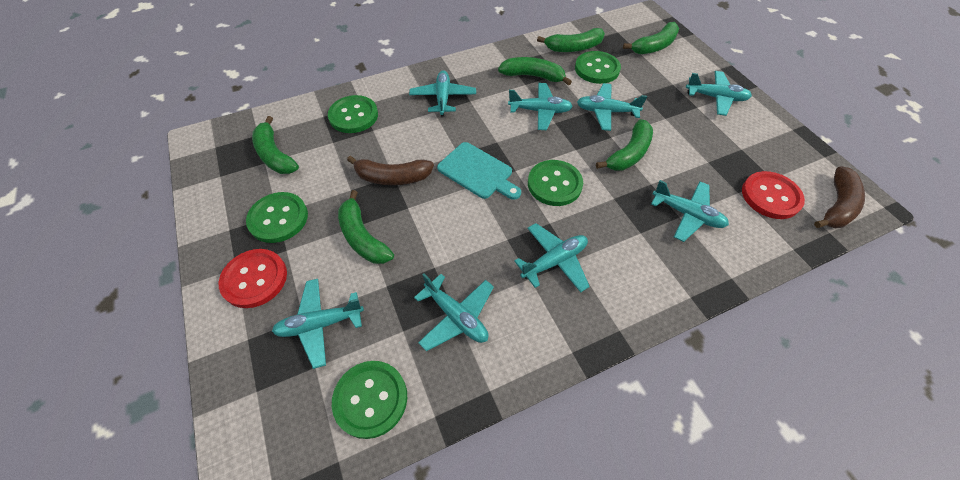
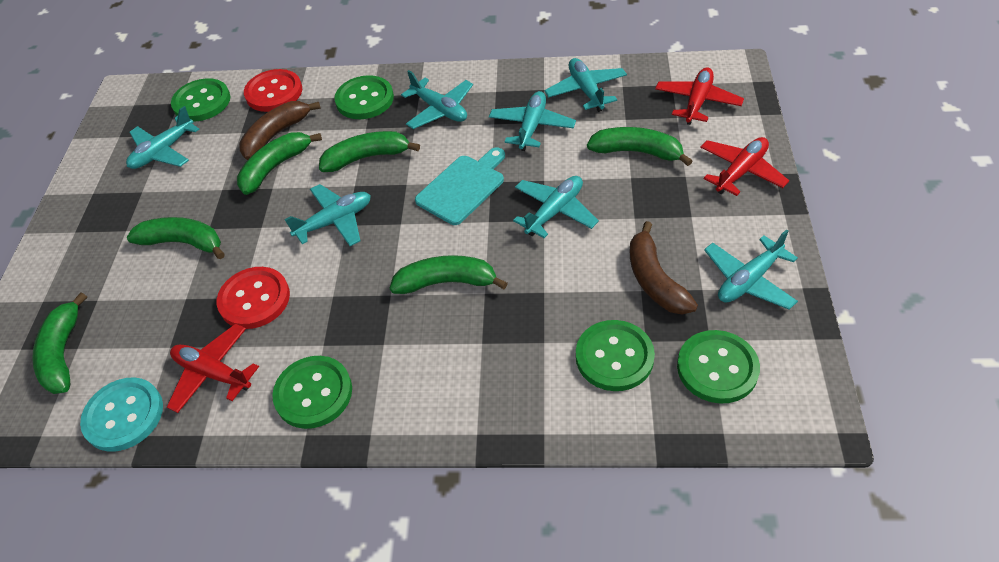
red plane: 0 -> 3
turquoise button: 0 -> 1
turquoise plane: 8 -> 7

